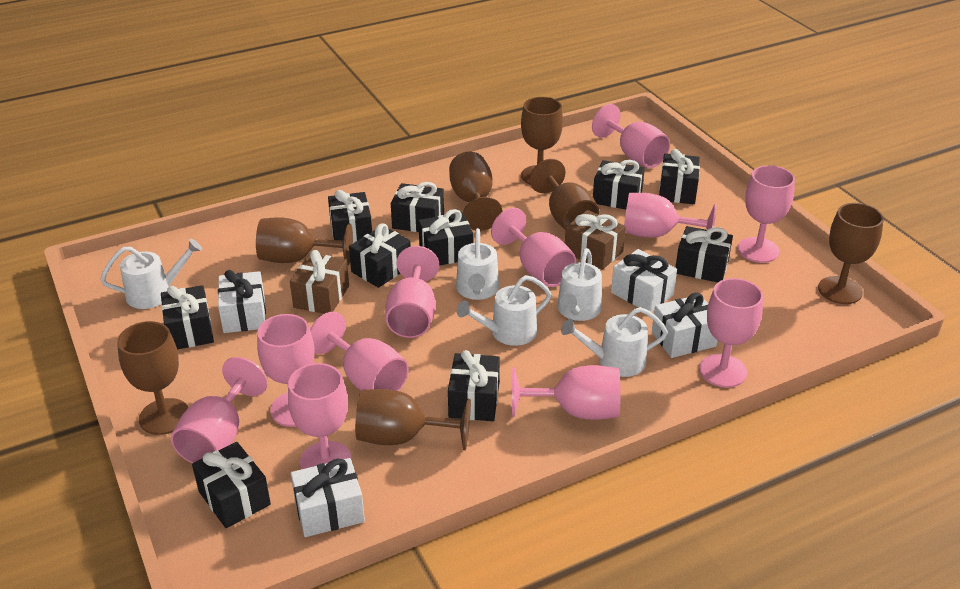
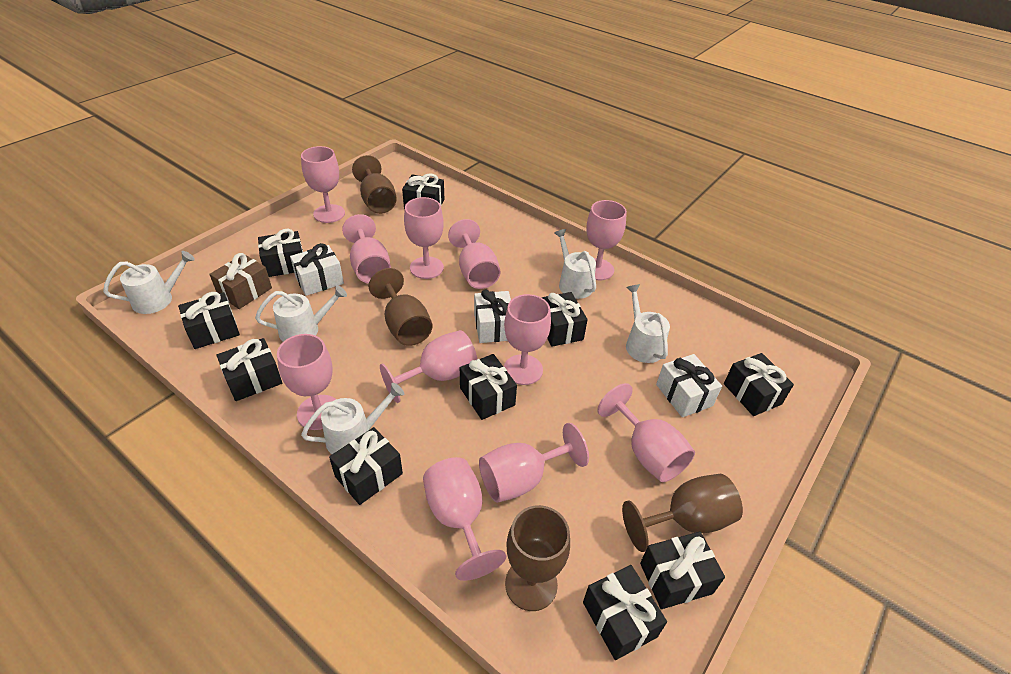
brown gift: 2 -> 1
brown goblet: 7 -> 4
white gift: 4 -> 3

